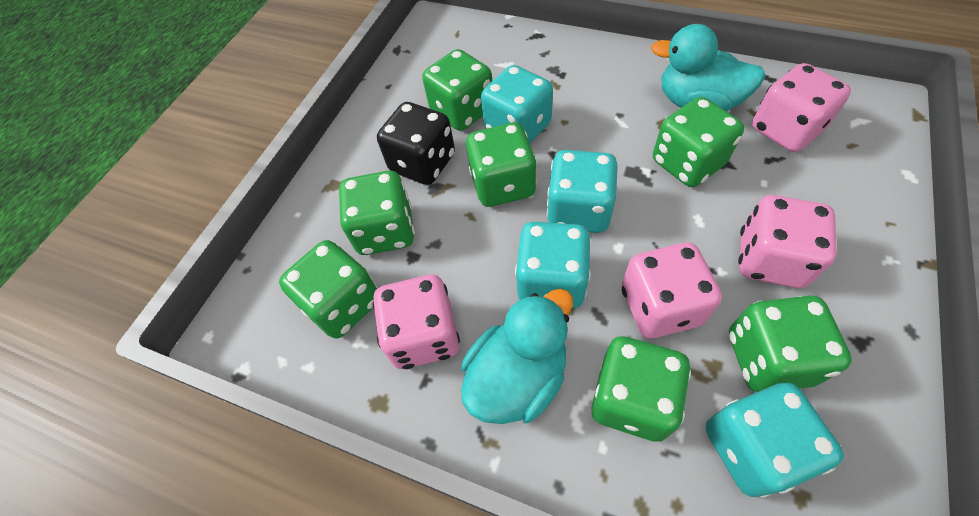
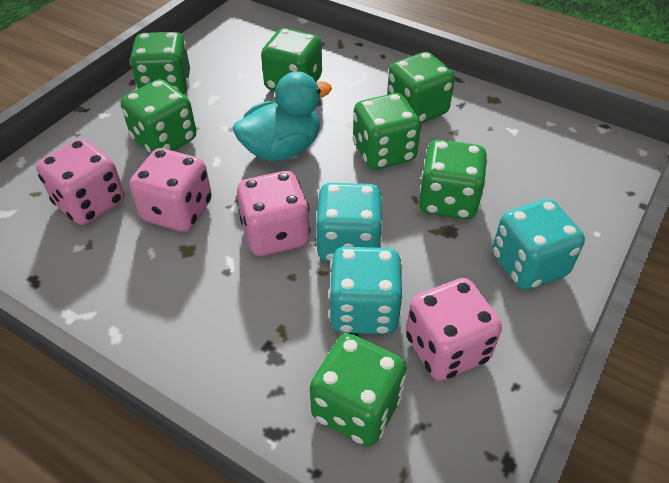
black dice: 1 -> 0
turquoise dice: 4 -> 3
turquoise duck: 2 -> 1

